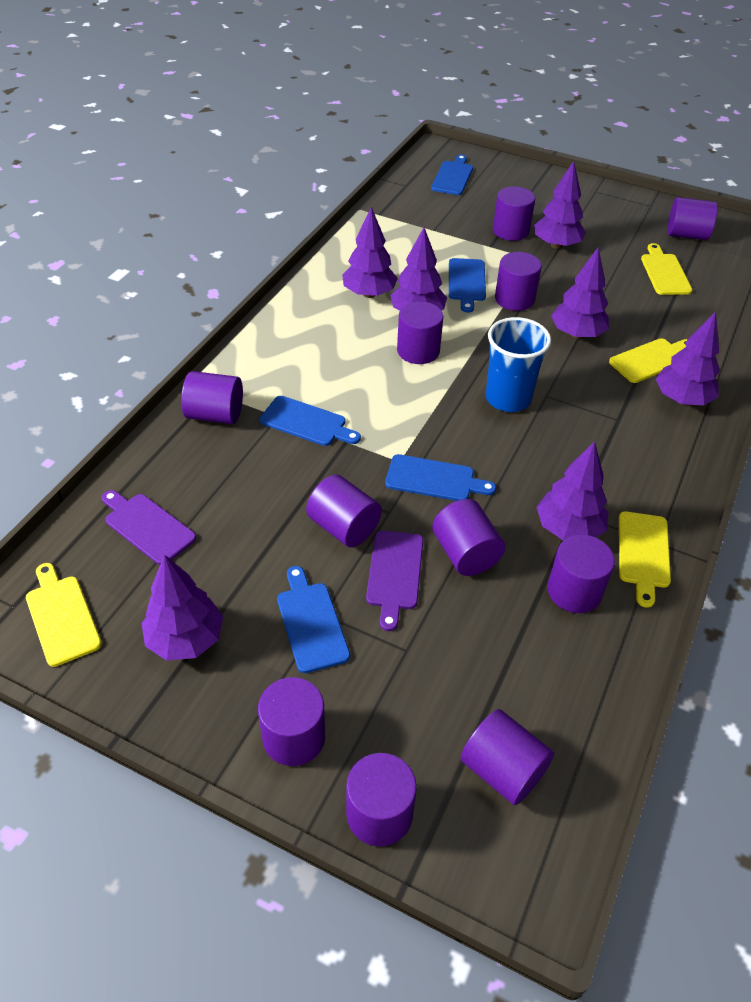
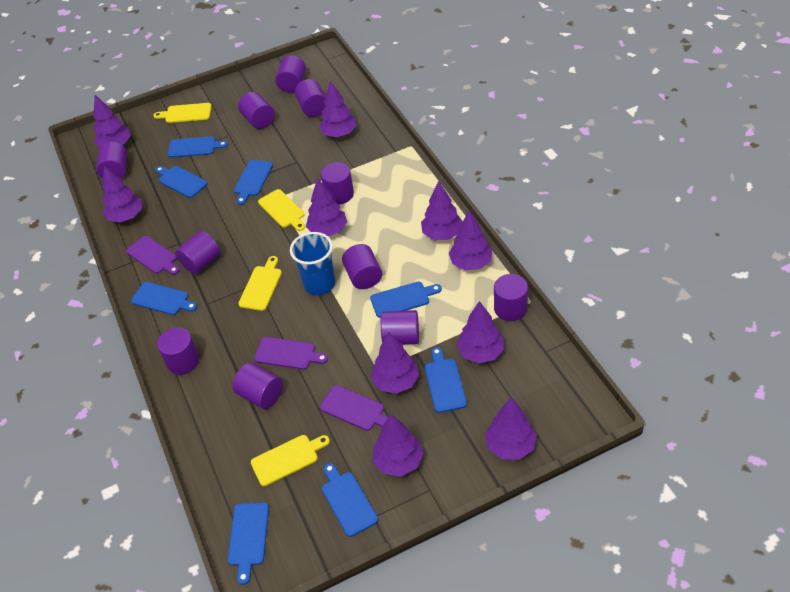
blue cutting board: 5 -> 8
purple cutting board: 2 -> 3
purple tree: 7 -> 10

